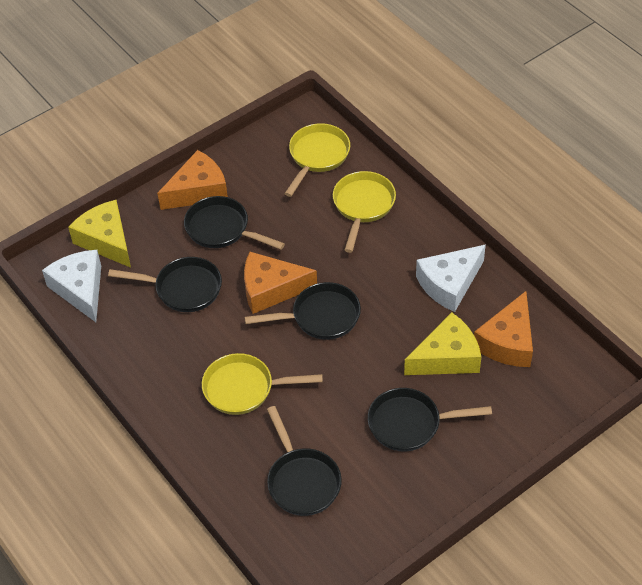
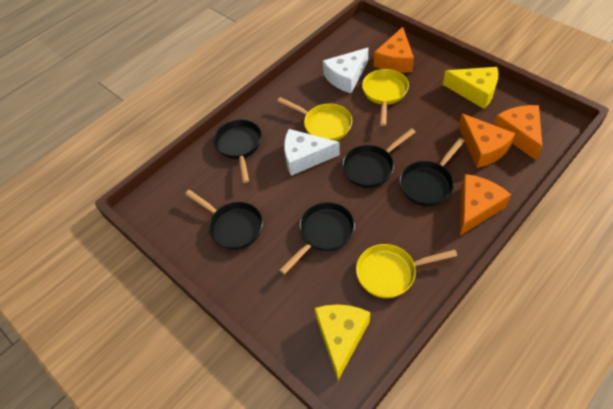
orange cheese: 3 -> 4

